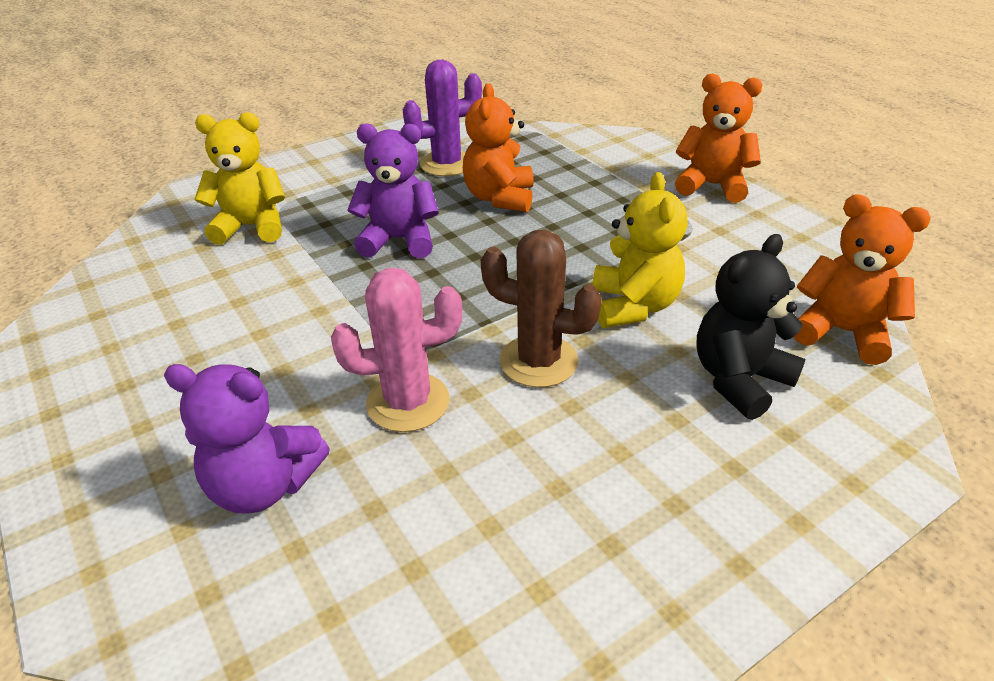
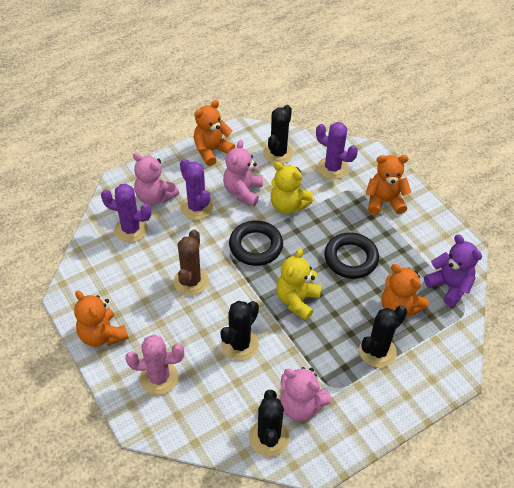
black cactus: 0 -> 4
black ring: 0 -> 2
black teddy bear: 1 -> 0
orange teddy bear: 3 -> 4
pink teddy bear: 0 -> 3
purple cactus: 1 -> 3
purple teddy bear: 2 -> 1

